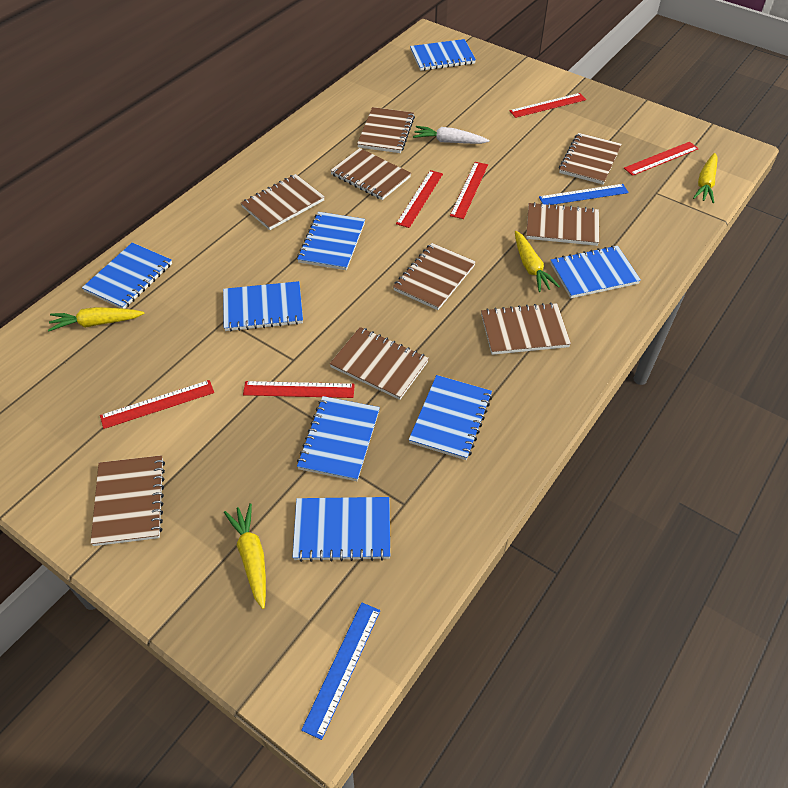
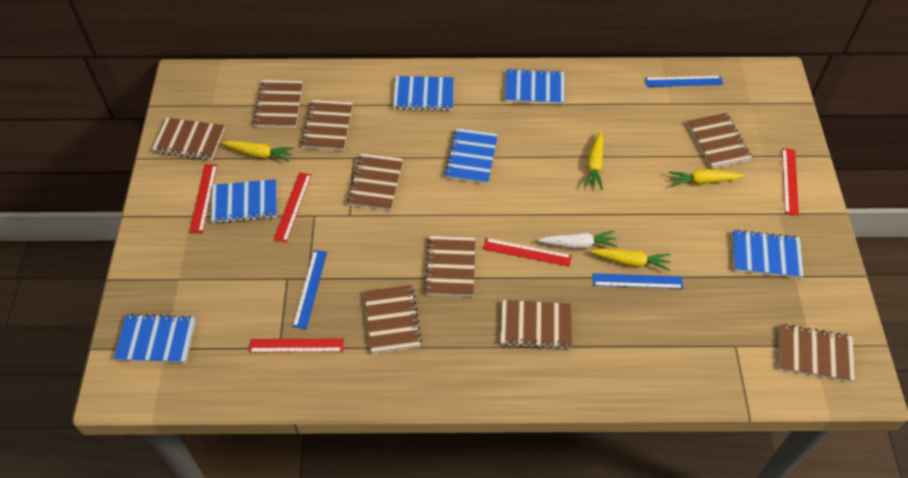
blue notebook: 8 -> 6
blue ruler: 2 -> 3
red ruler: 6 -> 5

